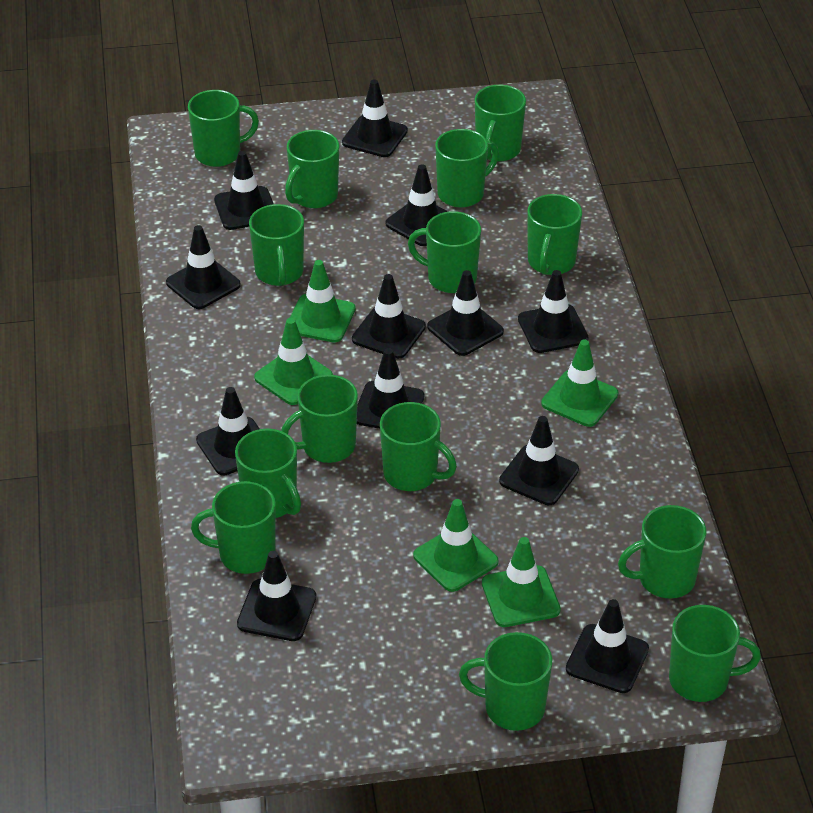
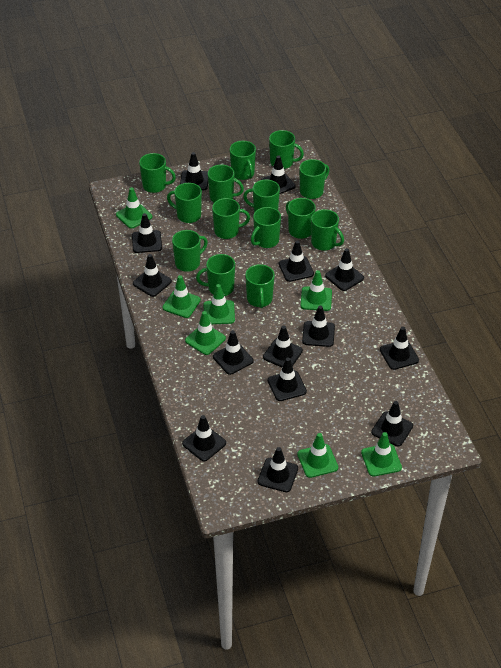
black traffic cone: 12 -> 14
green traffic cone: 5 -> 7

